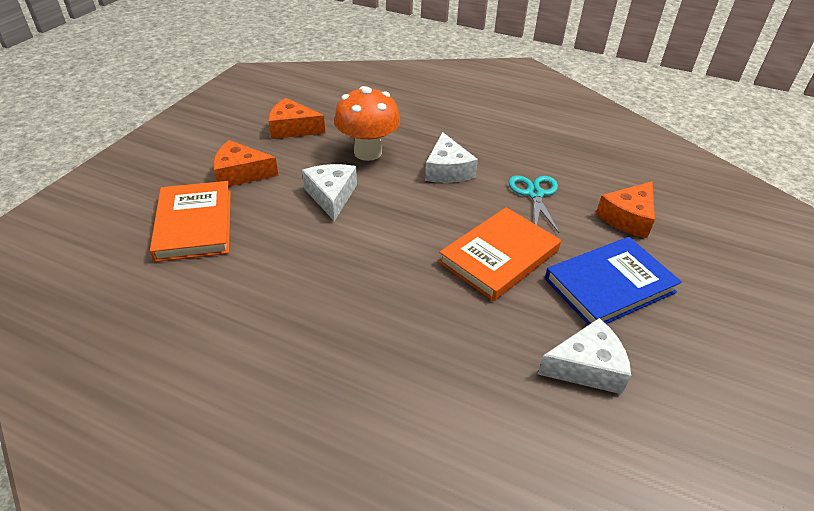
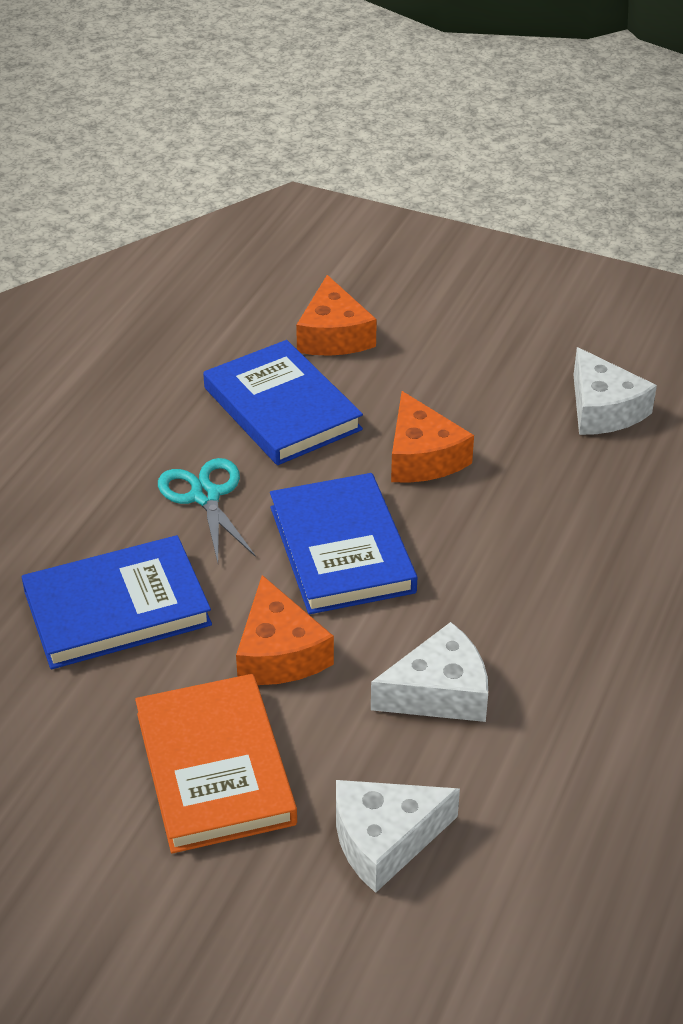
blue book: 1 -> 3
orange book: 2 -> 1
orange mushroom: 1 -> 0

